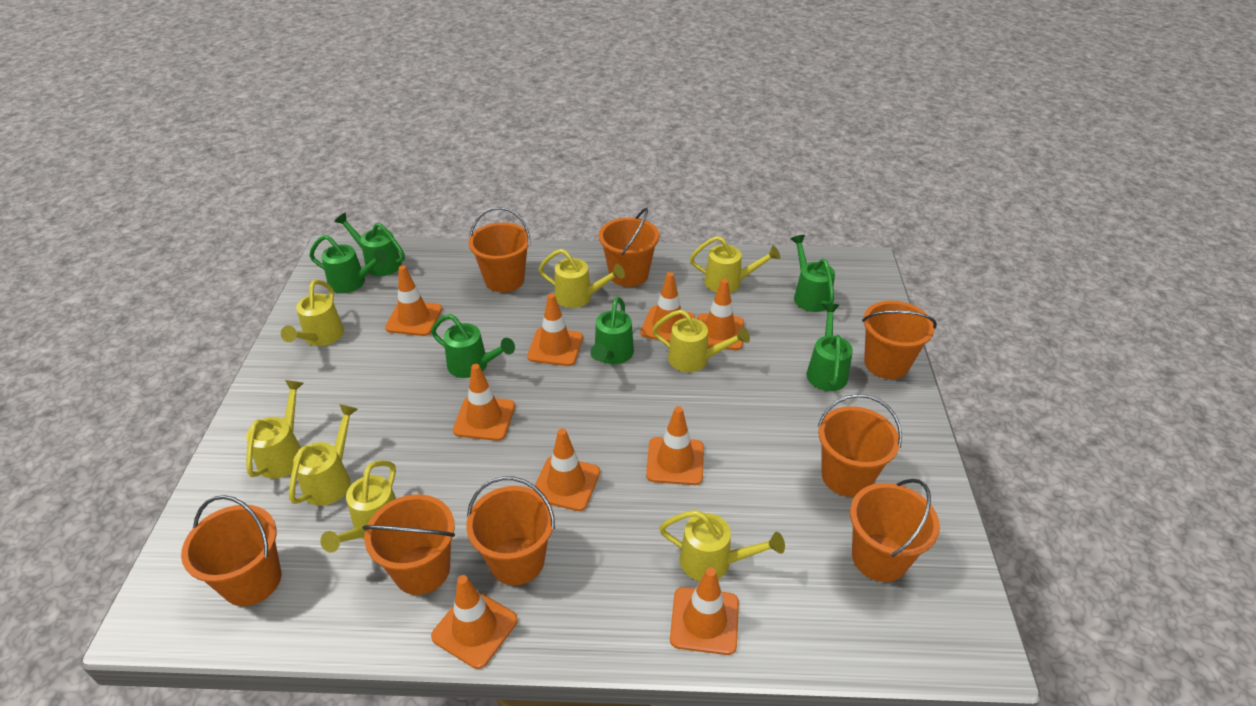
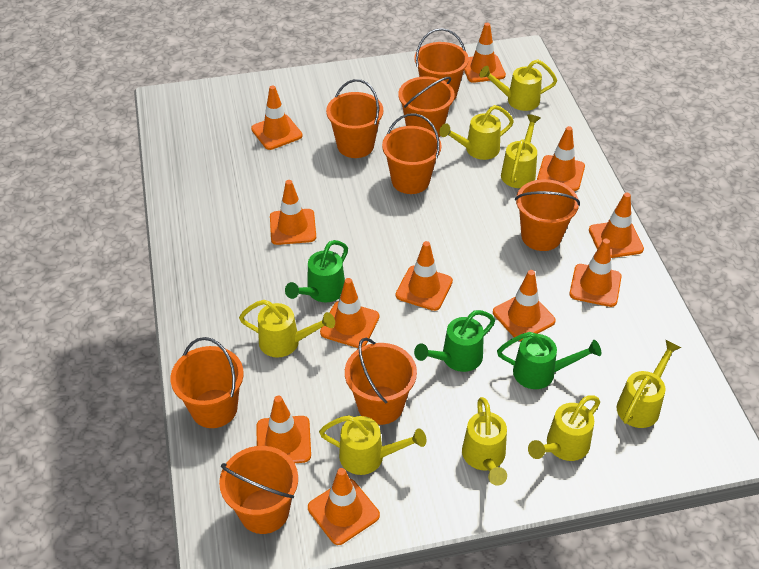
green watering can: 6 -> 3
orange traffic cone: 9 -> 11

